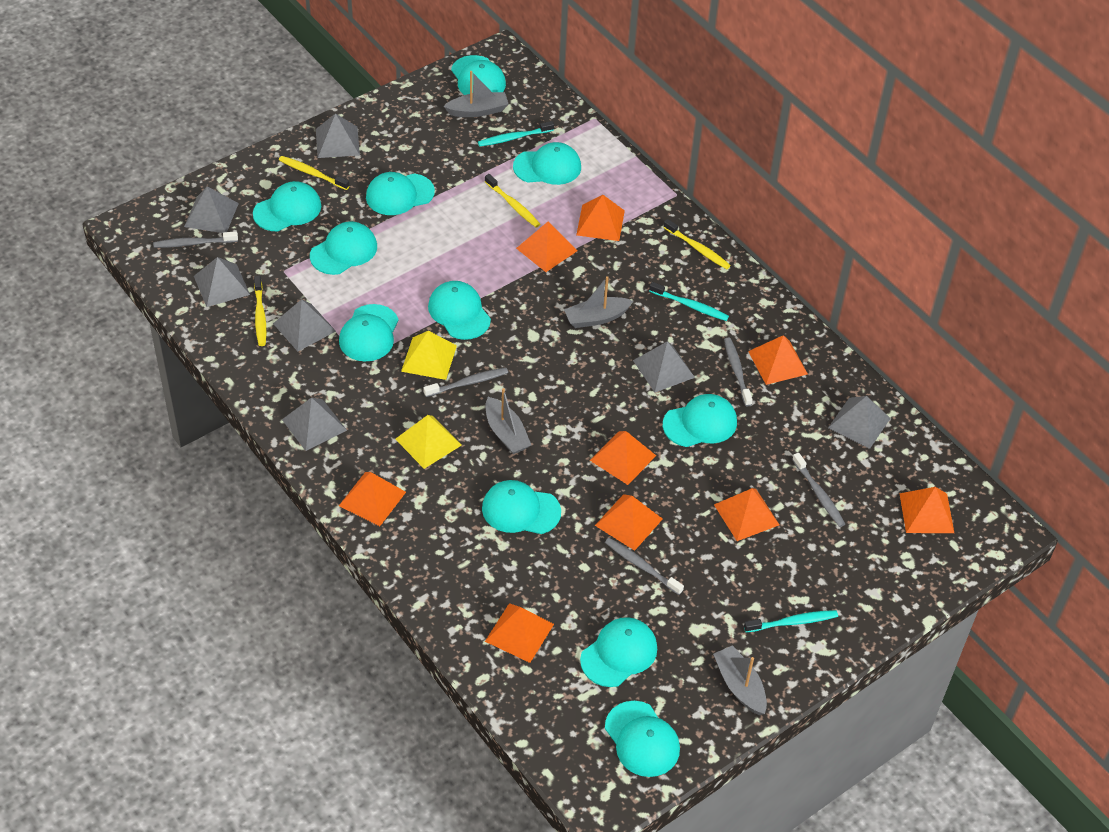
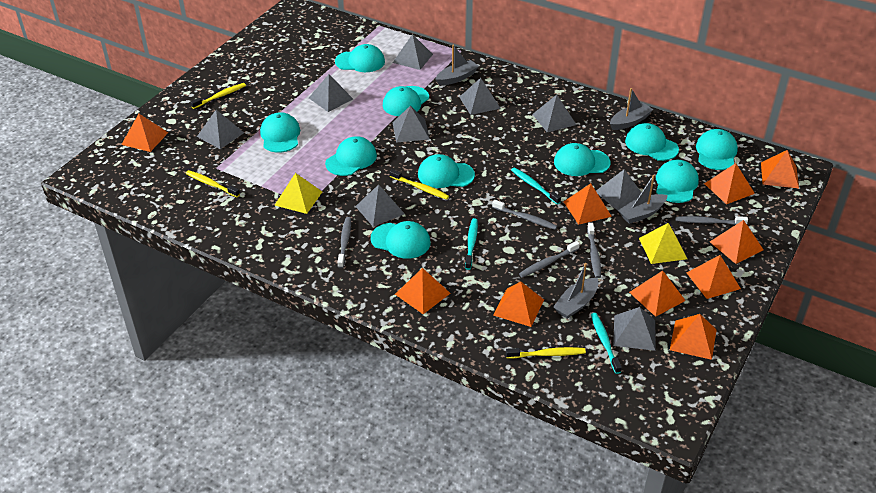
grey pyramid: 7 -> 9
orange pyramid: 9 -> 10
turquoise cap: 11 -> 10

